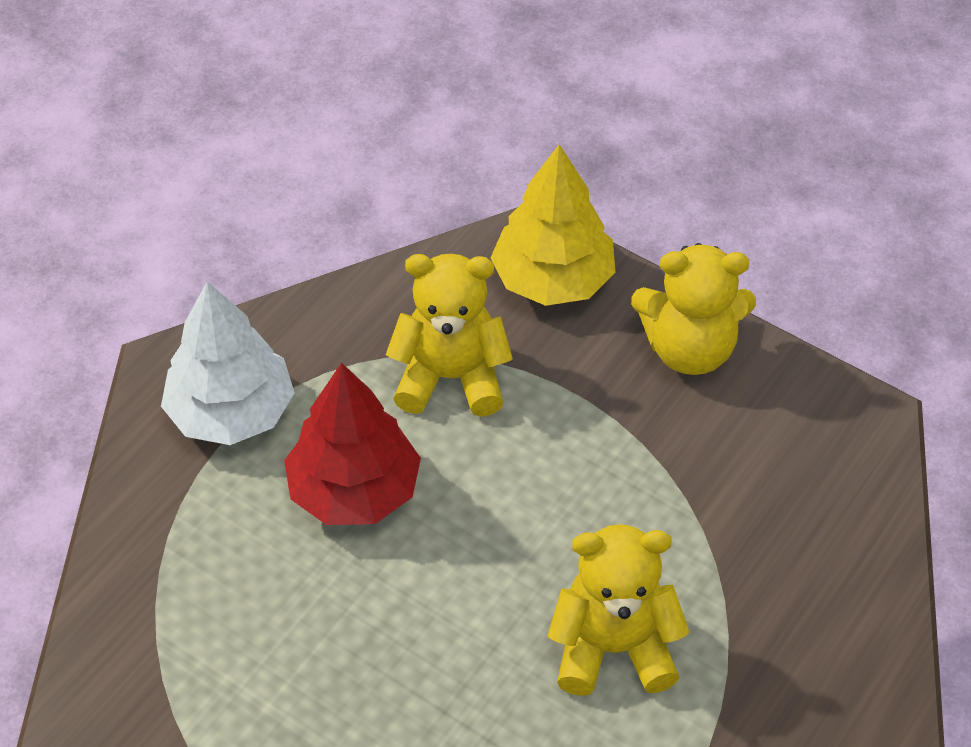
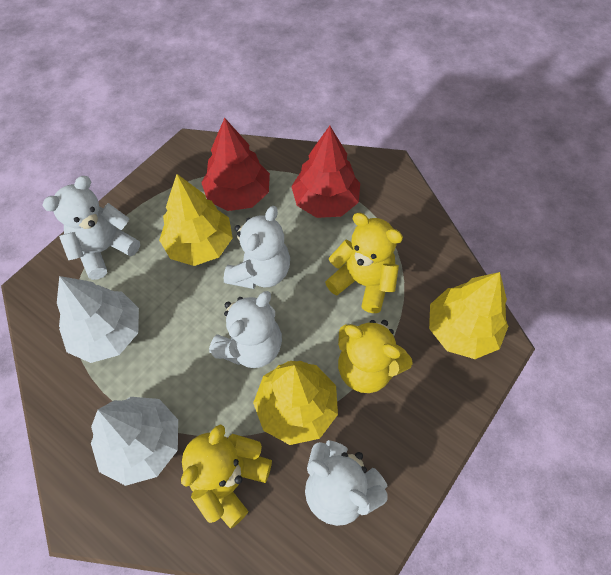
red tree: 1 -> 2
white teddy bear: 0 -> 4
white tree: 1 -> 2
yellow tree: 1 -> 3

